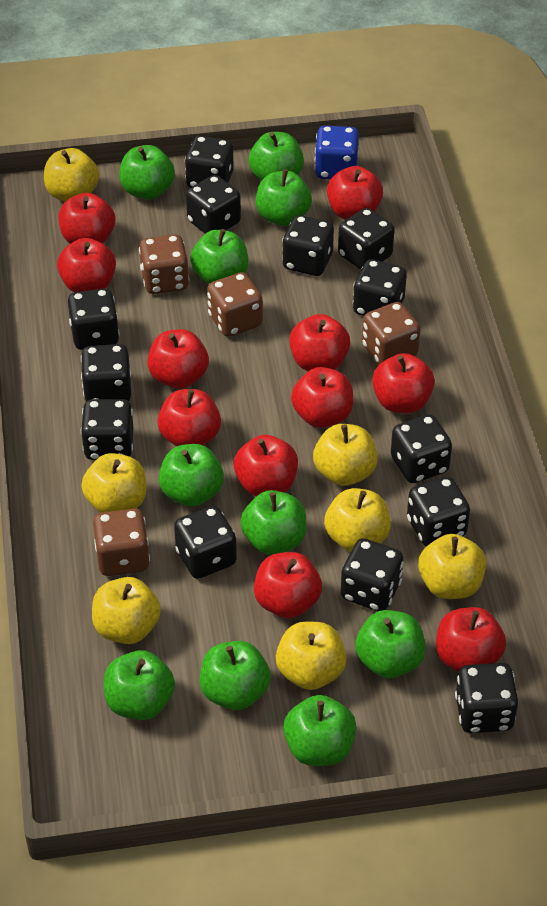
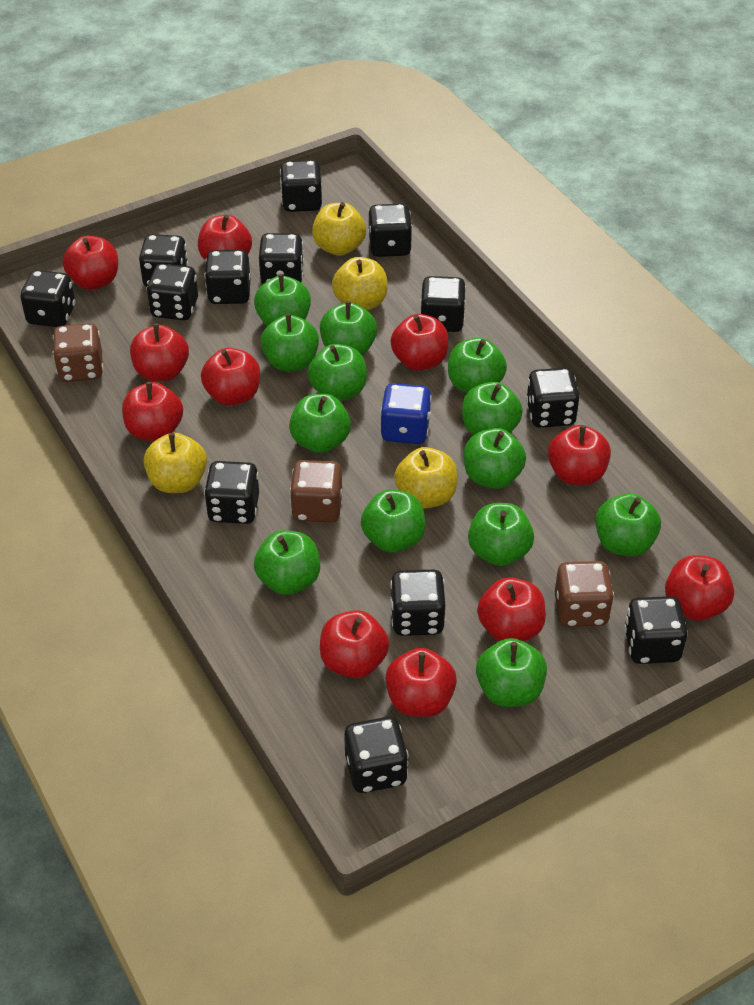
brown dice: 4 -> 3
green apple: 10 -> 13
yellow apple: 7 -> 4

